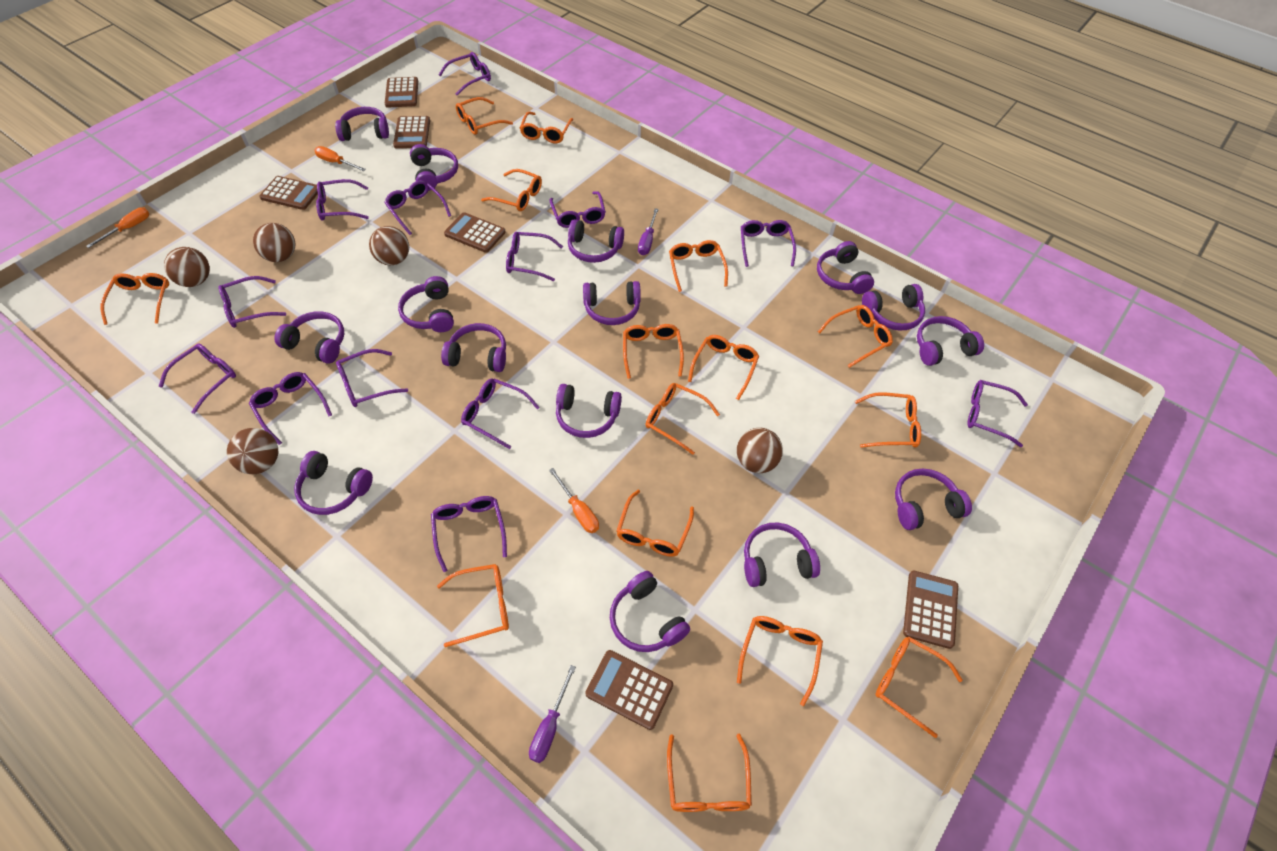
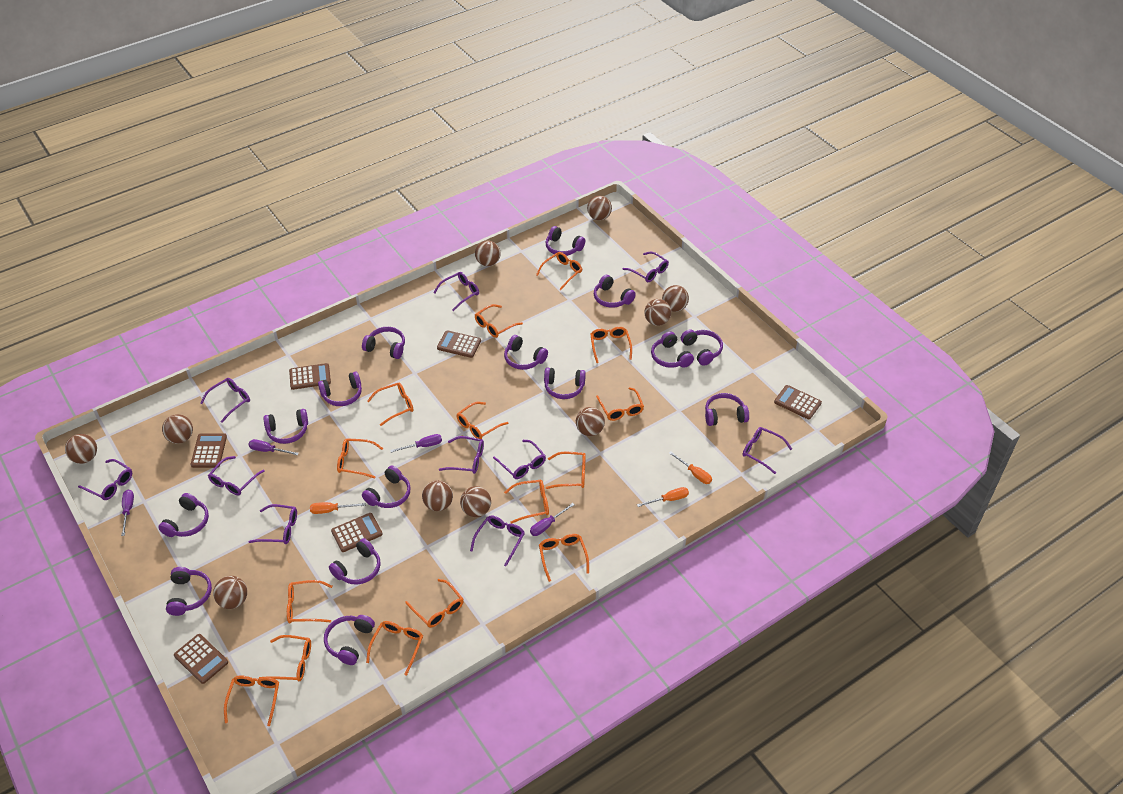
brown ball: 5 -> 10
purple glasses: 13 -> 10
purple screwdriver: 2 -> 4

